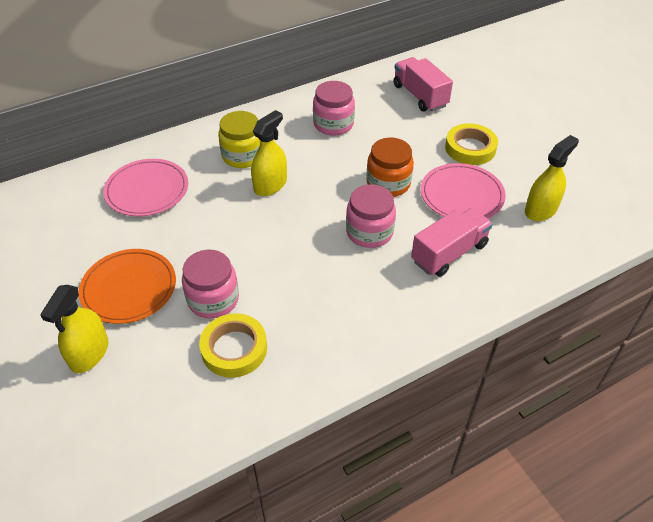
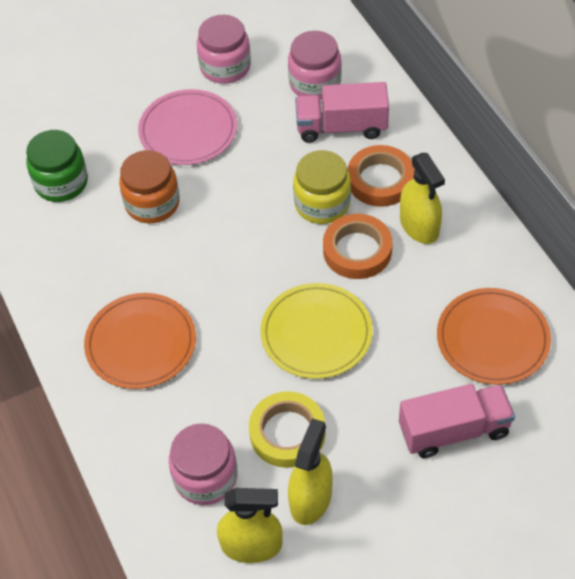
green jar: 0 -> 1
orange plate: 1 -> 2
orange tape: 0 -> 2
pink plate: 2 -> 1
yellow plate: 0 -> 1
yellow tape: 2 -> 1

